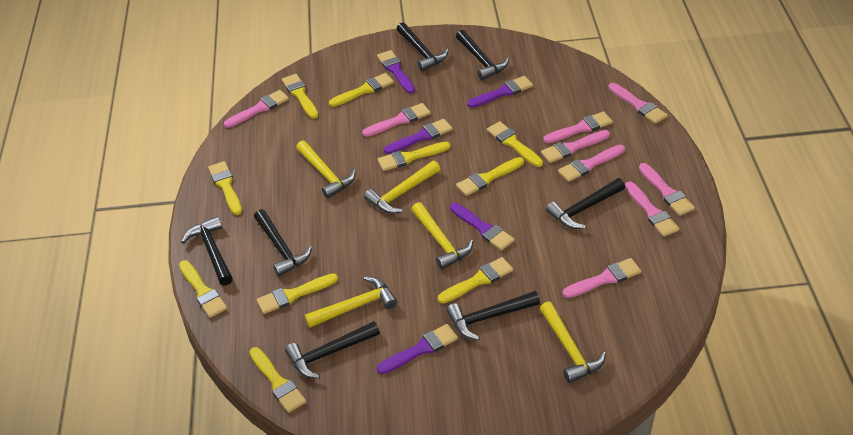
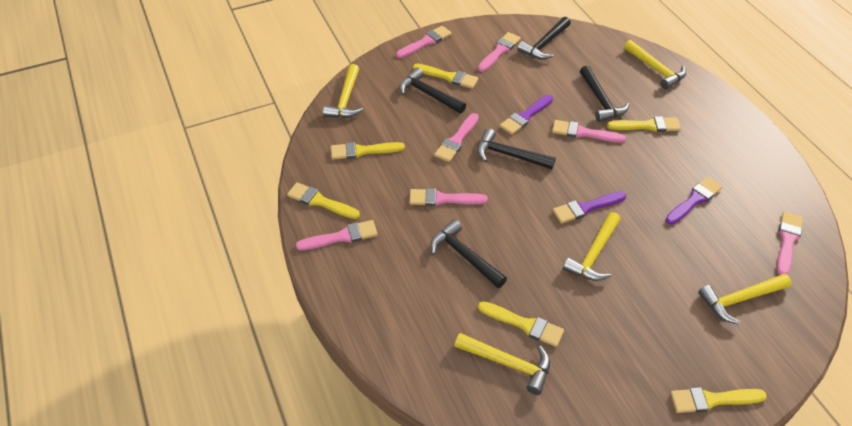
black hammer: 7 -> 5
pink brush: 9 -> 7
purple brush: 5 -> 3
yellow brush: 10 -> 6

